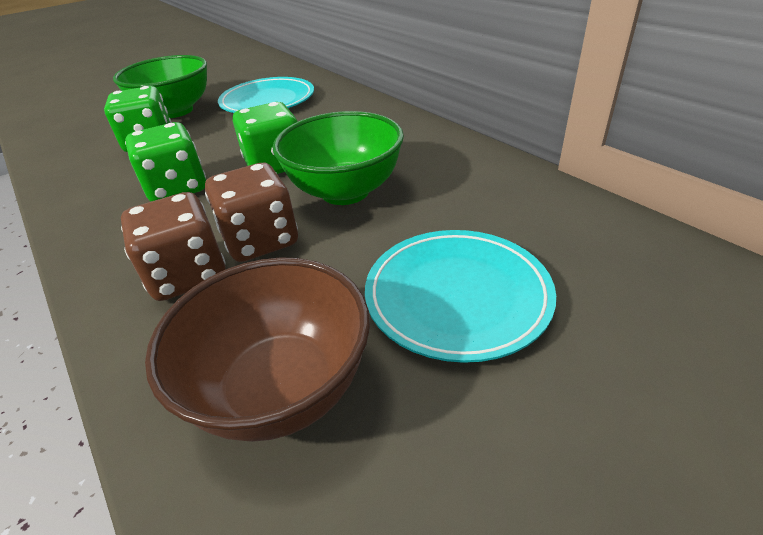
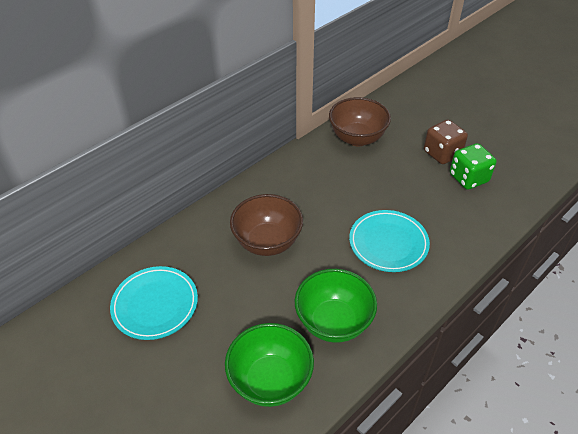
brown bowl: 1 -> 2
brown dice: 2 -> 1
green dice: 3 -> 1

